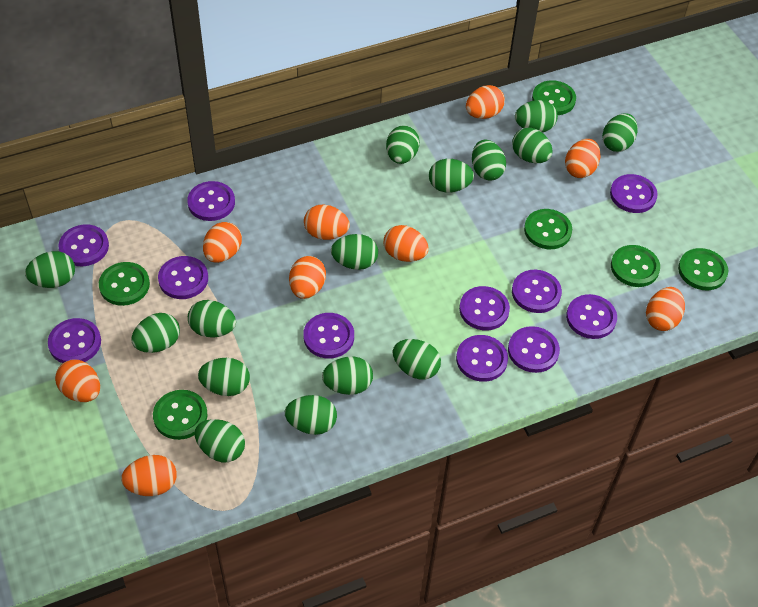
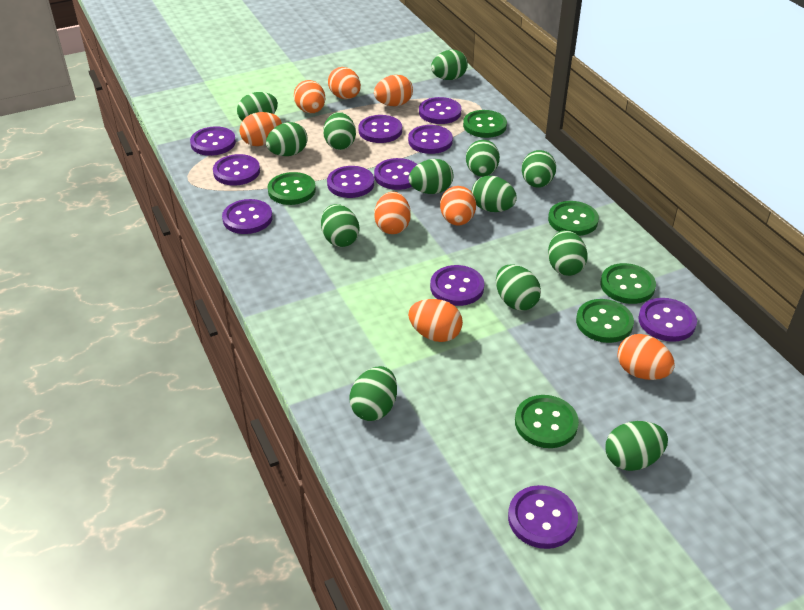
green egg: 15 -> 13
orange egg: 9 -> 8

